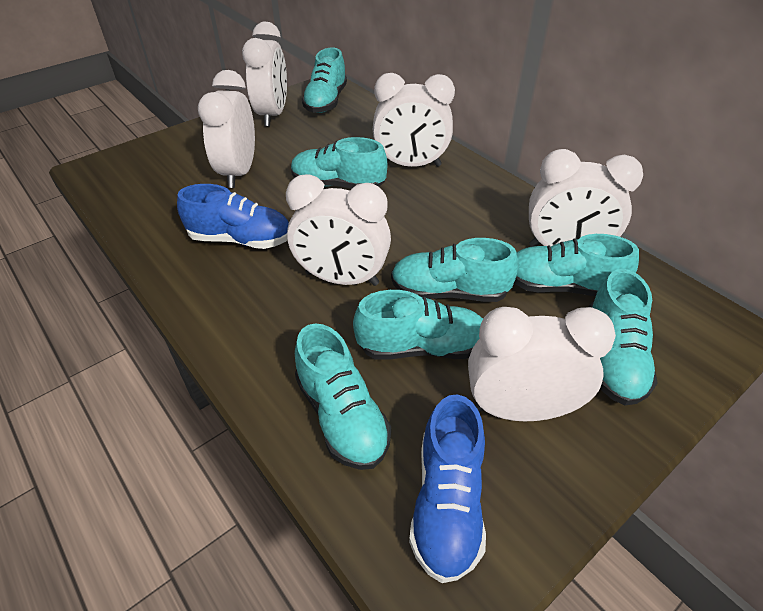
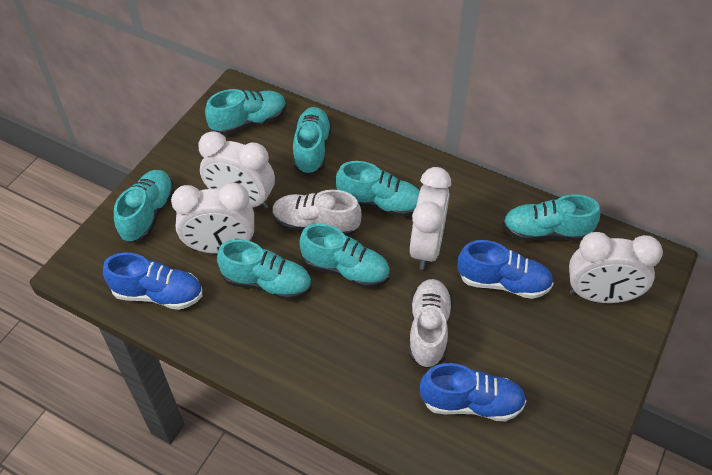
blue shoe: 2 -> 3
white clock: 6 -> 4
white shoe: 0 -> 2

